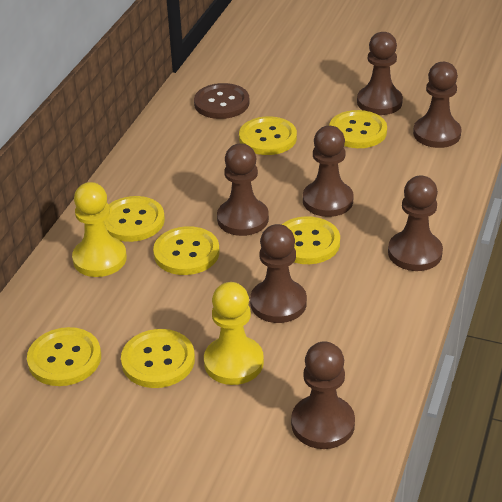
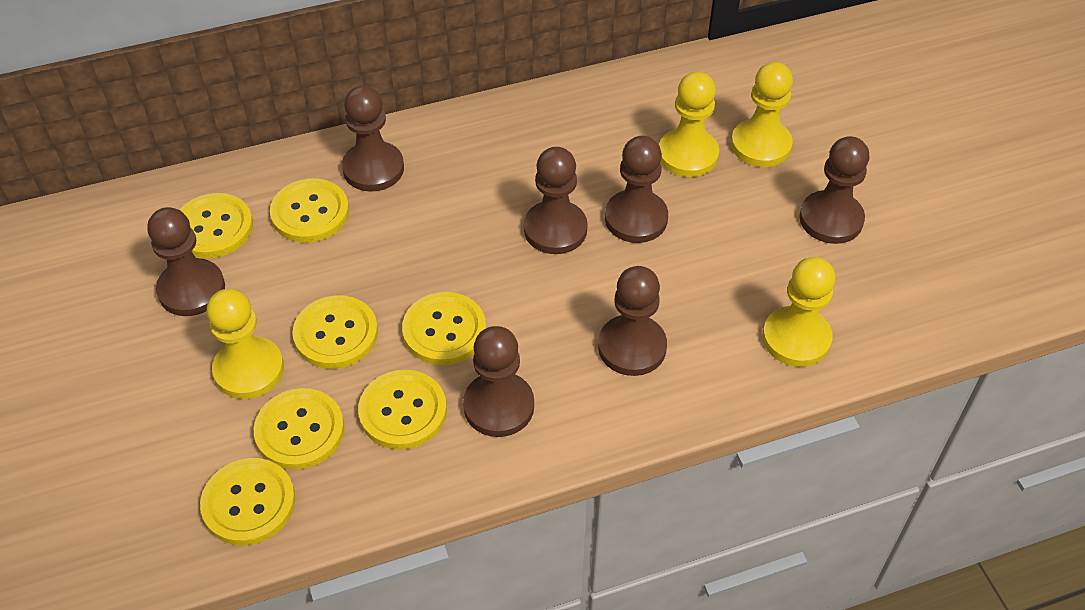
brown button: 1 -> 0
yellow pawn: 2 -> 4

